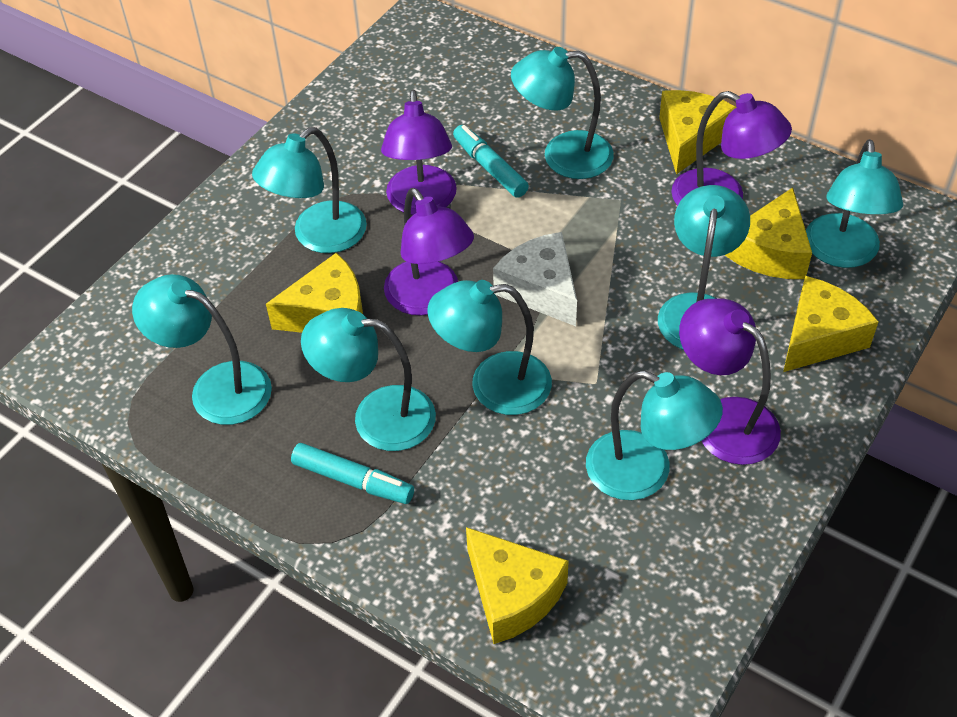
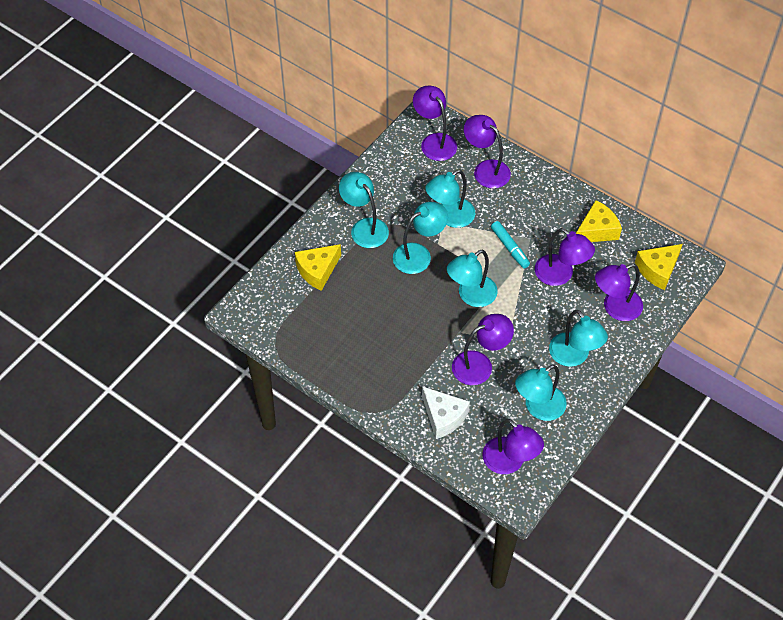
purple lamp: 4 -> 6
turquoise lamp: 8 -> 6
turquoise marker: 2 -> 1
yellow cheese: 5 -> 3

